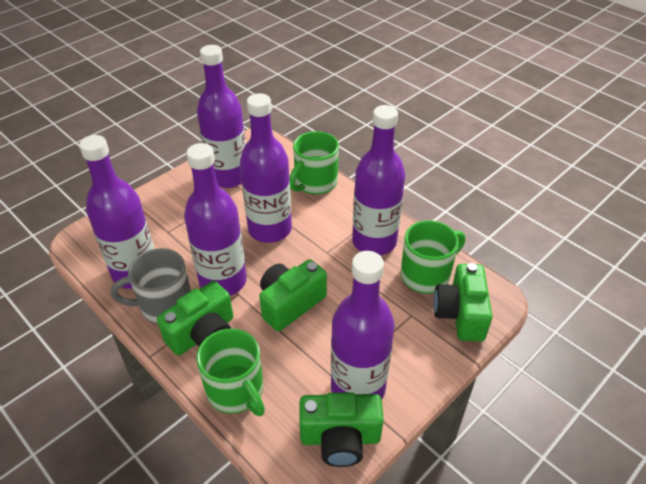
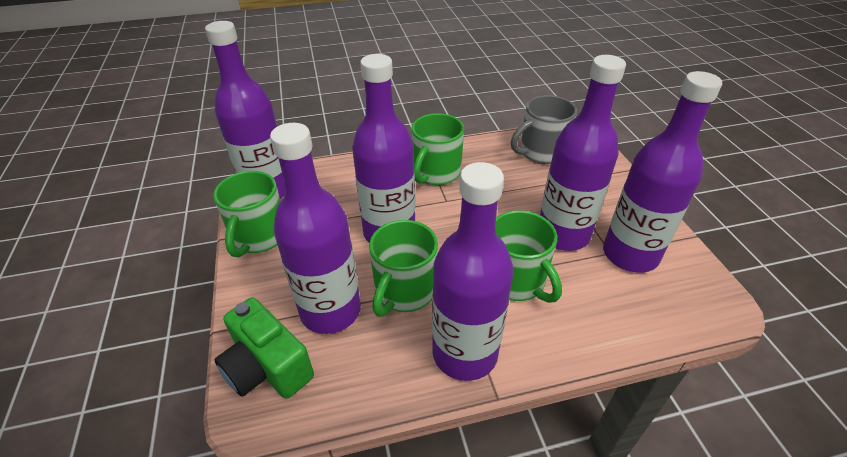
green camera: 4 -> 1
green mug: 3 -> 4

